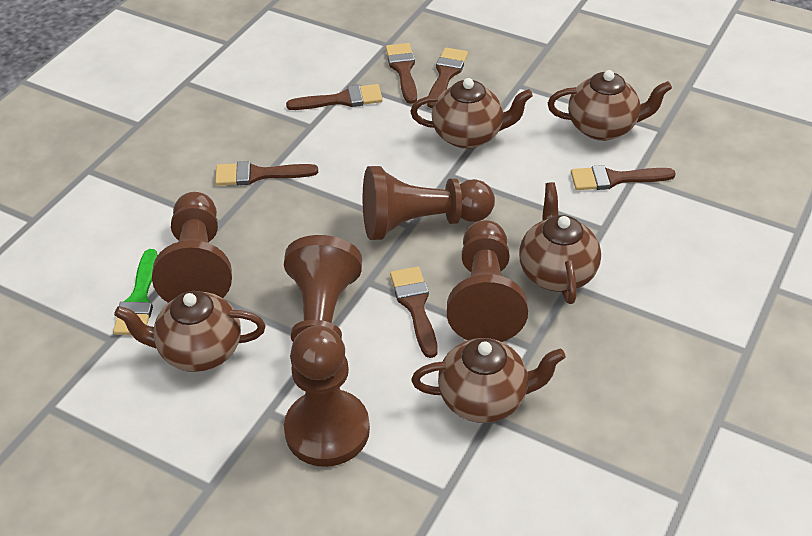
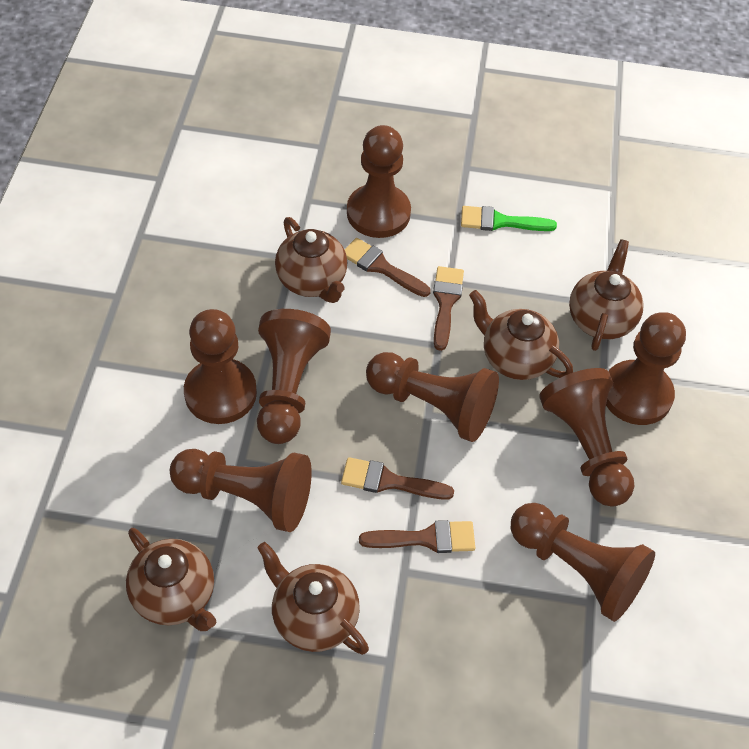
brown brush: 6 -> 4
brown pawn: 5 -> 8

